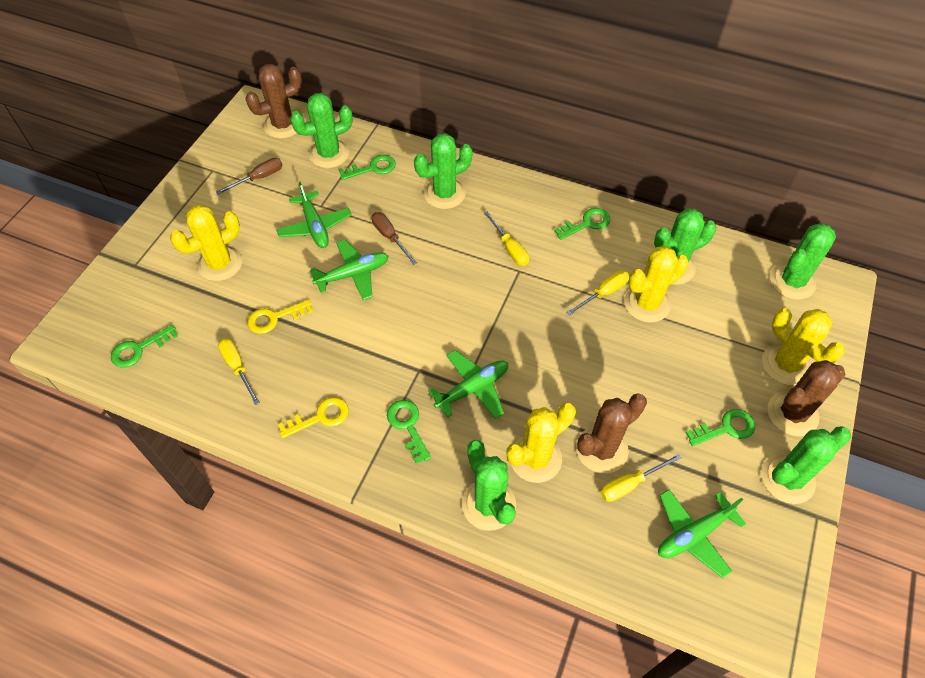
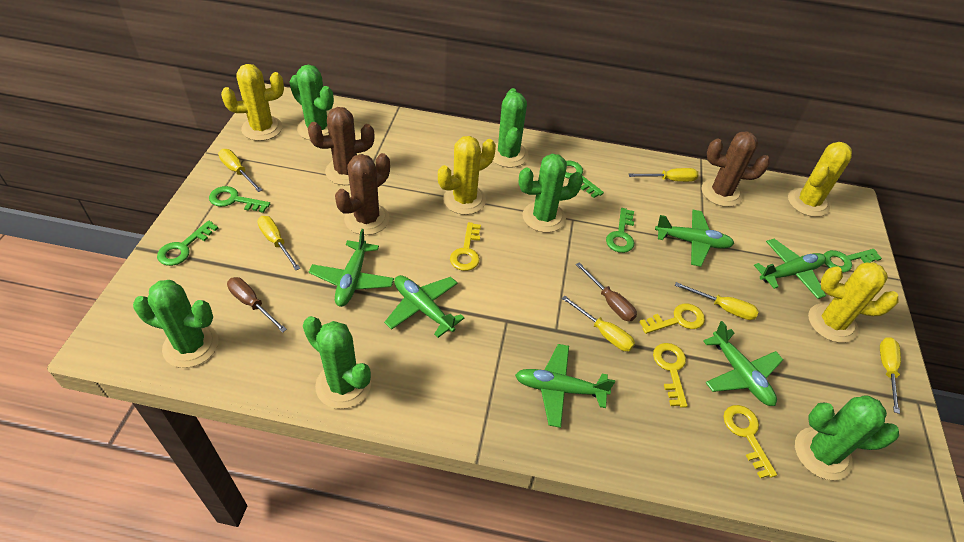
green plane: 4 -> 6
yellow key: 2 -> 4
yellow screwdriver: 4 -> 6

